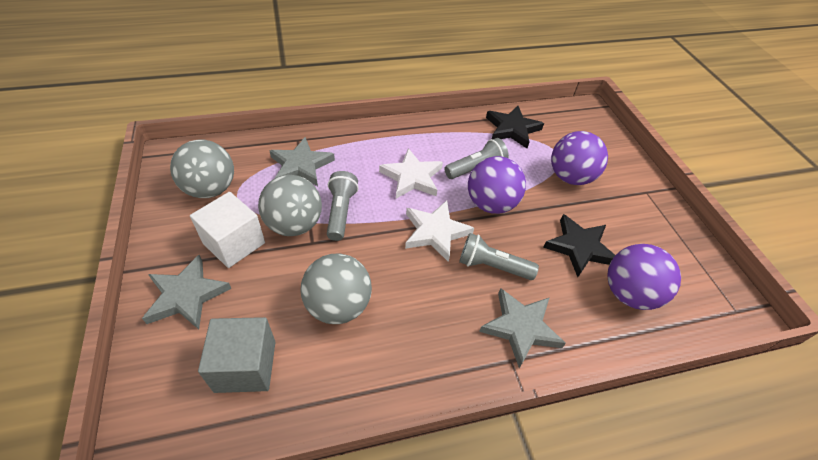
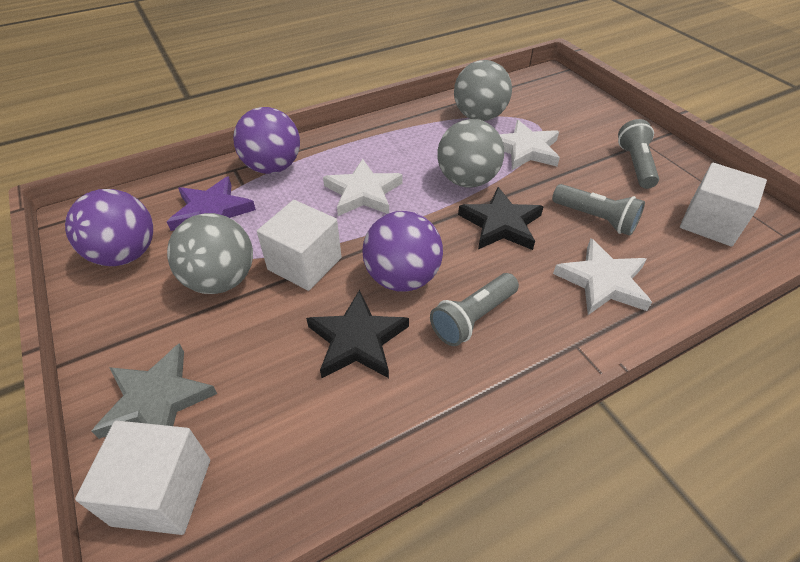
grey cube: 1 -> 0
grey star: 3 -> 1
purple star: 0 -> 1
white cube: 1 -> 3
white star: 2 -> 3

